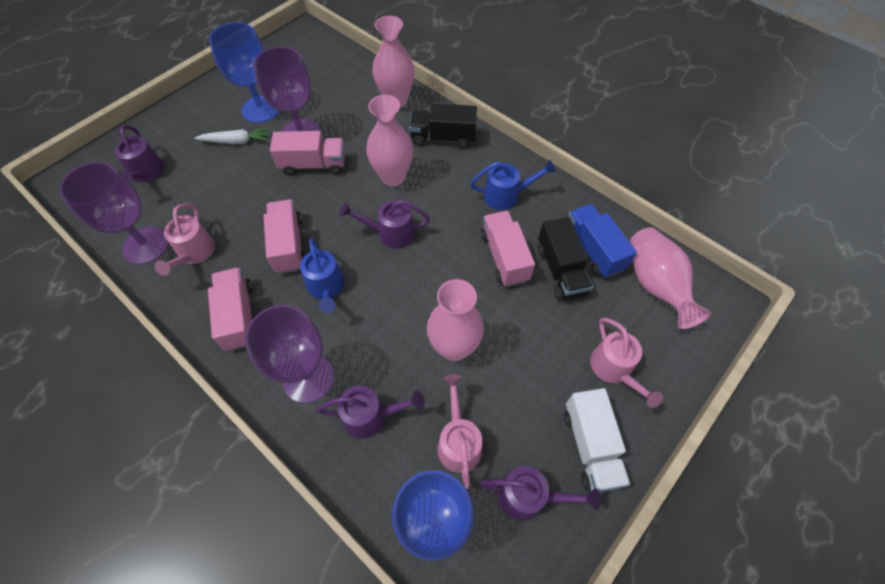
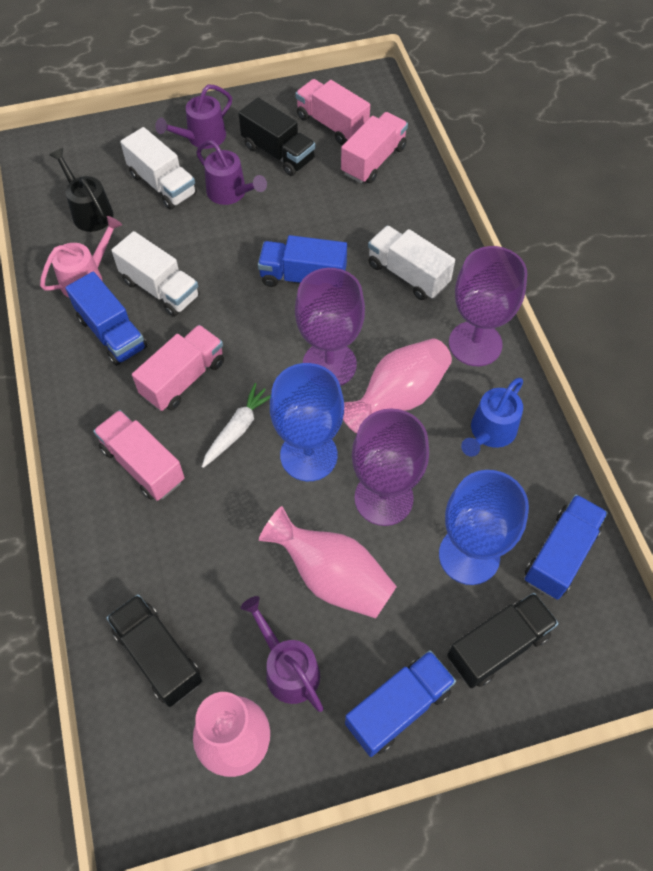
black truck: 2 -> 3
black watering can: 0 -> 1
blue truck: 1 -> 4
blue watering can: 2 -> 1
pink vase: 4 -> 3
pink watering can: 3 -> 1
purple watering can: 4 -> 3
white truck: 1 -> 3

